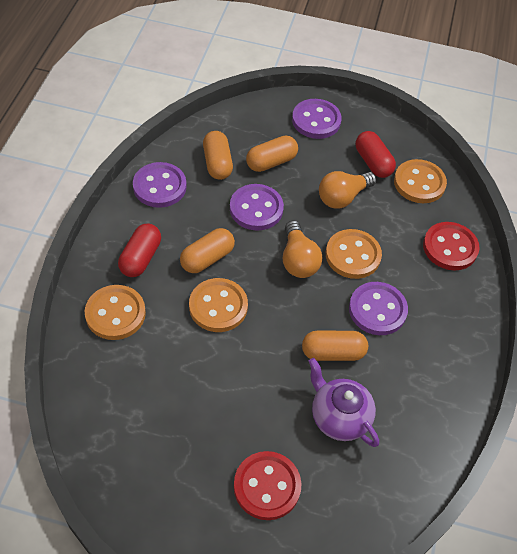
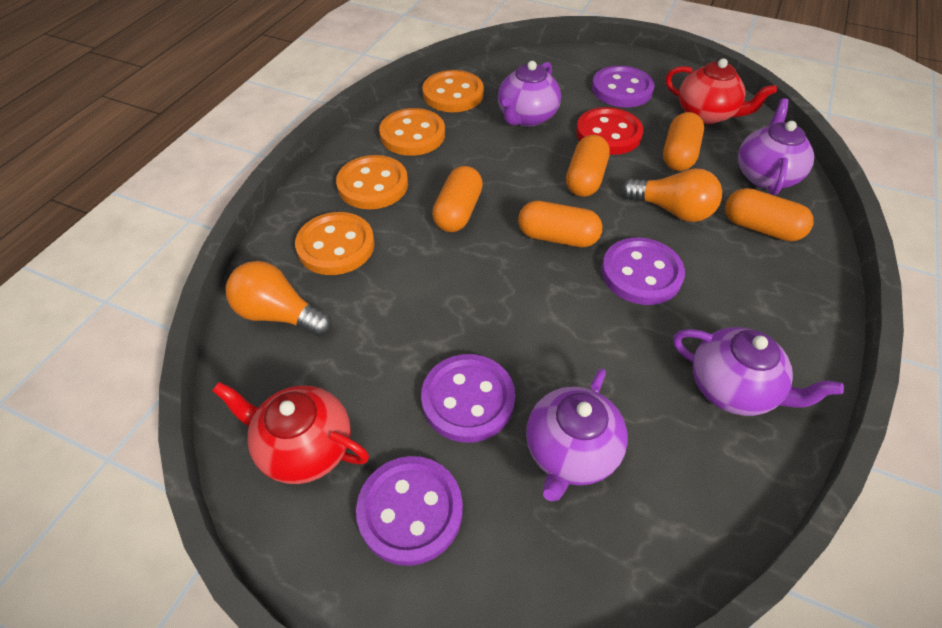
orange capsule: 4 -> 5
purple teapot: 1 -> 4
red button: 2 -> 1
red capsule: 2 -> 0
red teapot: 0 -> 2

